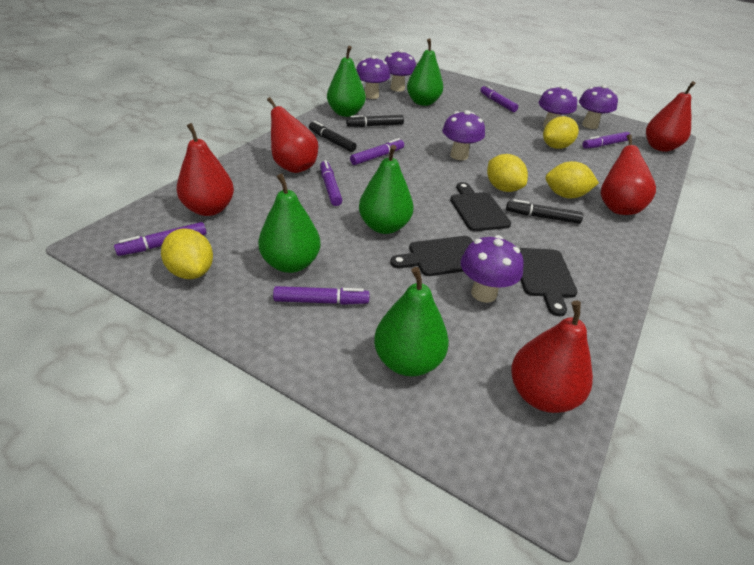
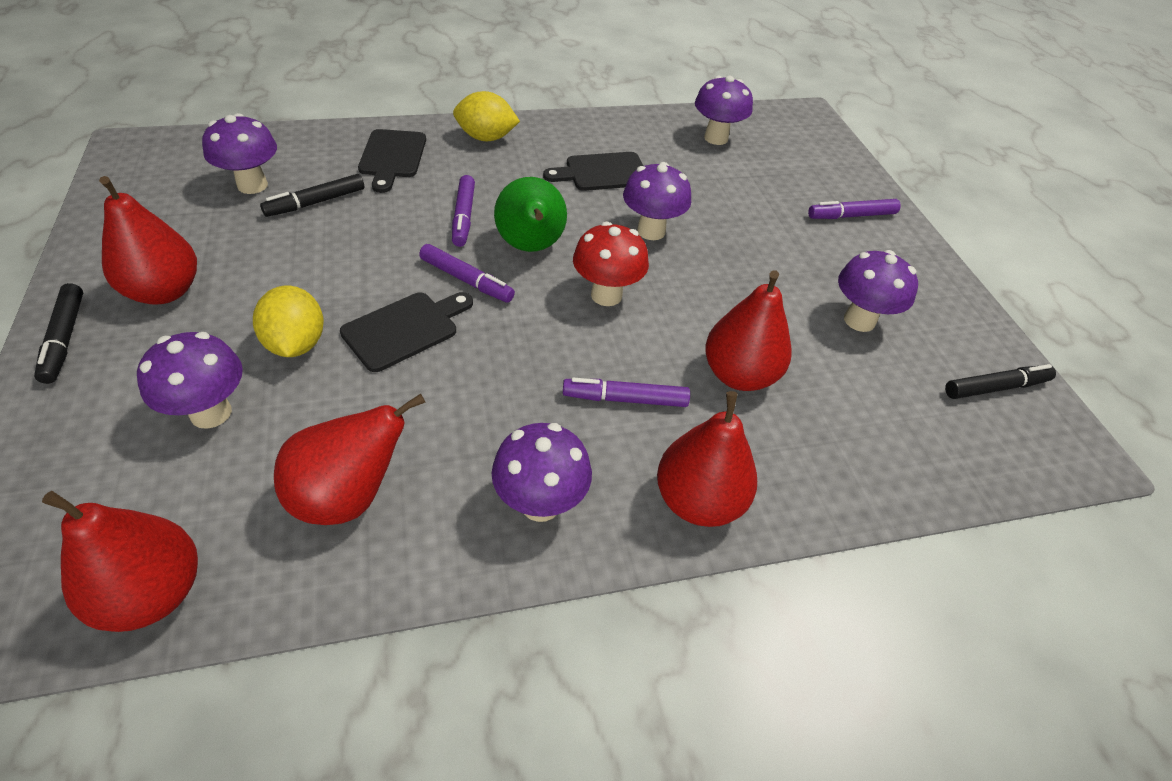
green pear: 5 -> 1
purple marker: 6 -> 4
red mushroom: 0 -> 1
yellow lemon: 4 -> 2

